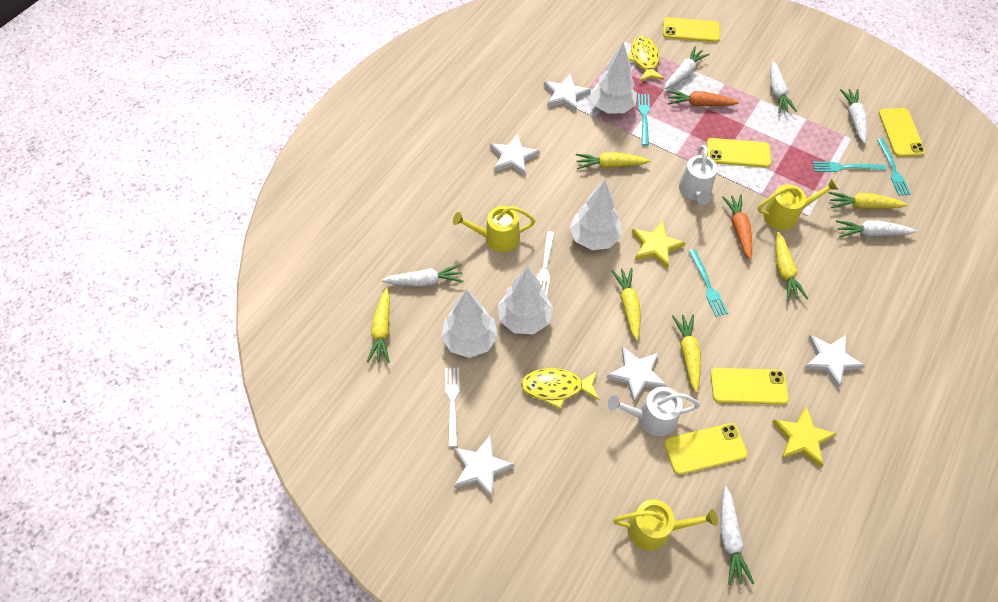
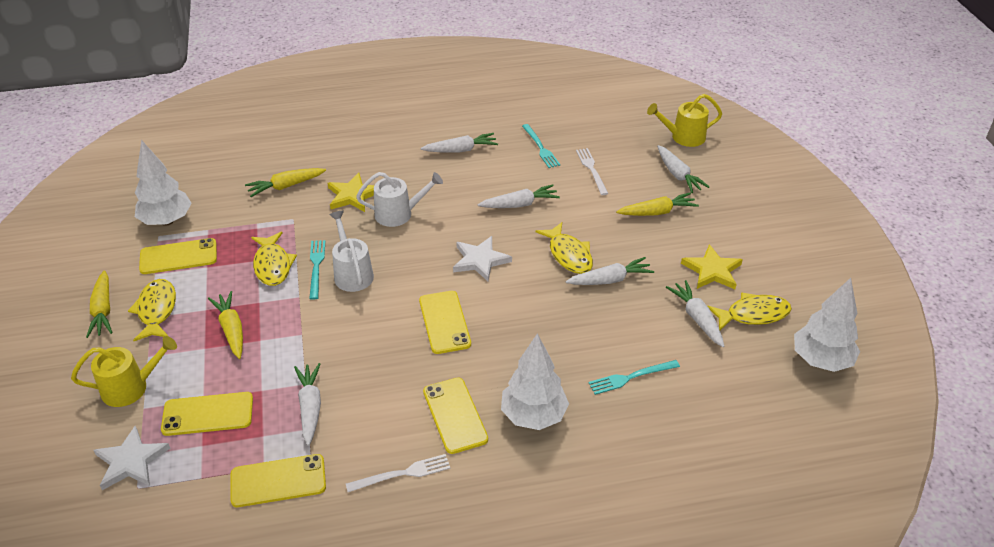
orange carrot: 2 -> 0
turquoise fork: 4 -> 3
white star: 5 -> 2
white tree: 4 -> 3
yellow carrot: 6 -> 4
yellow fish: 2 -> 4
yellow watering can: 3 -> 2

